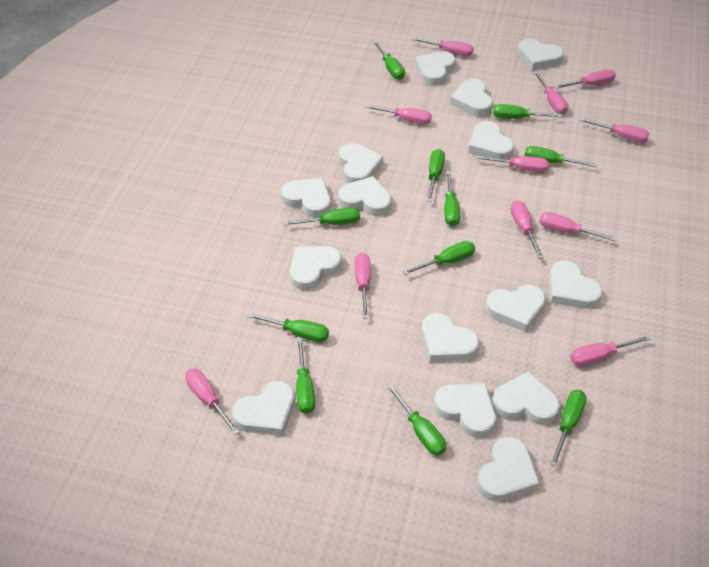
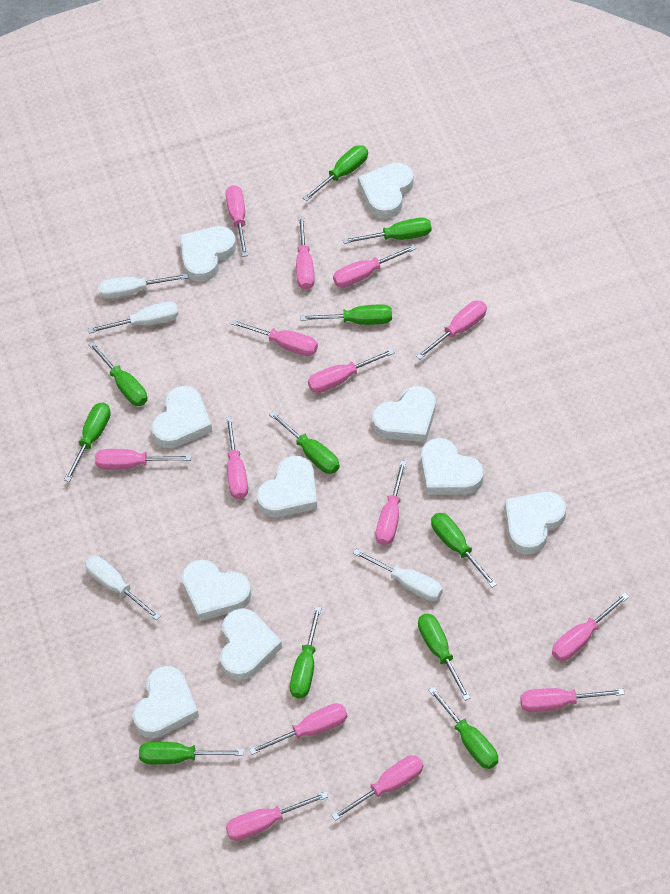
pink screwdriver: 11 -> 14
white heart: 15 -> 10
white screwdriver: 0 -> 4

